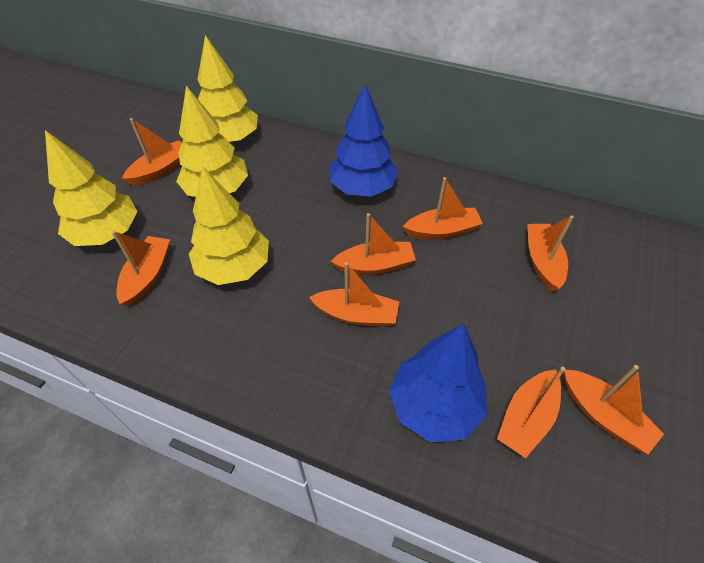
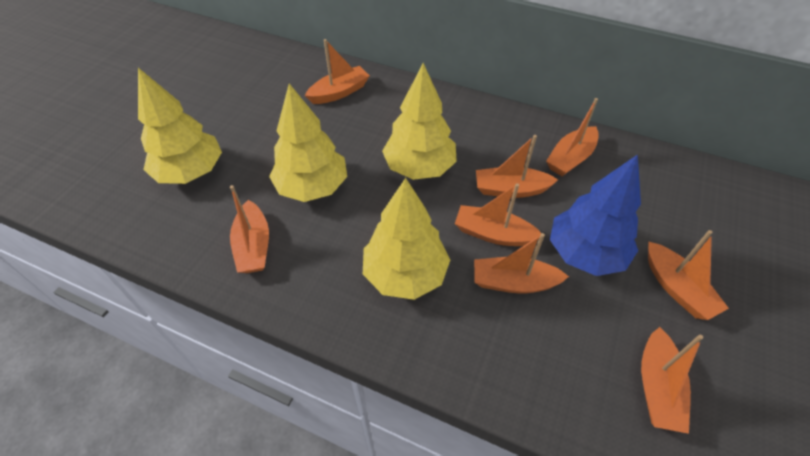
blue tree: 2 -> 1

